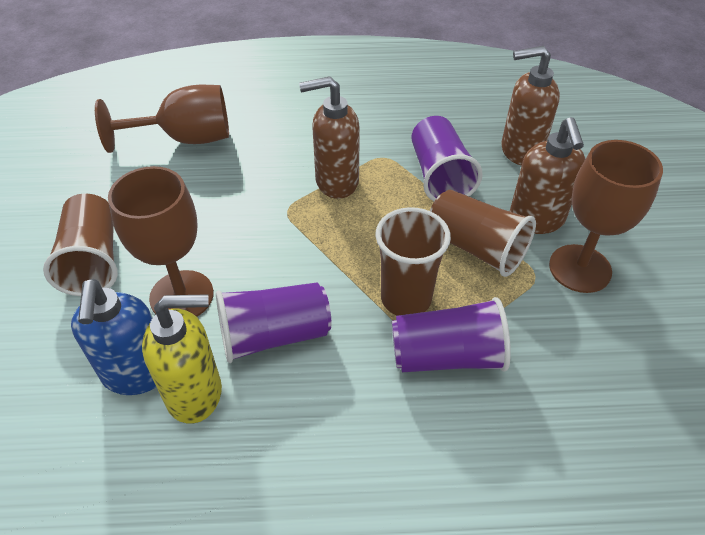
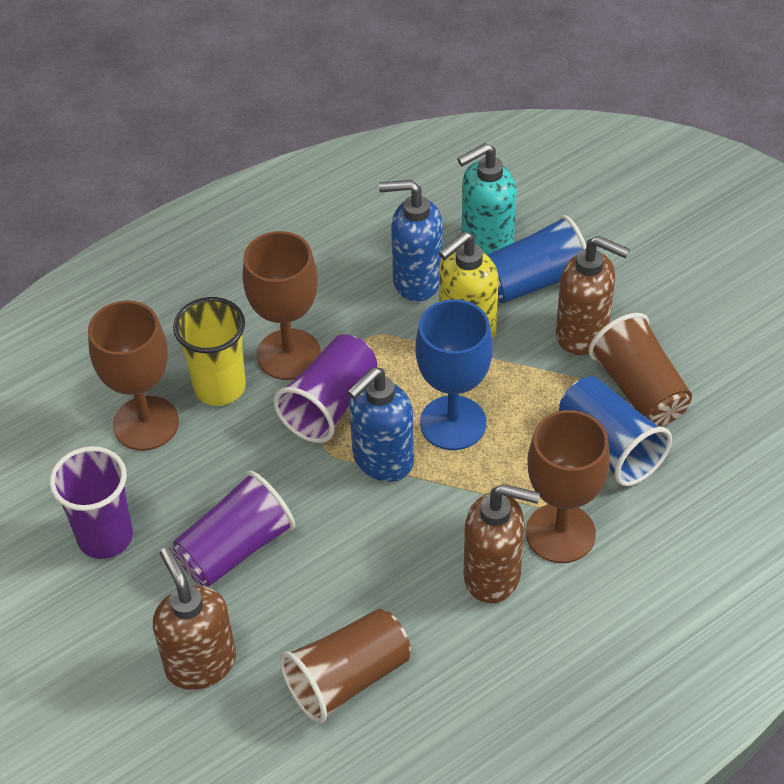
blue cup: 0 -> 2
blue goblet: 0 -> 1
blue soap dispenser: 1 -> 2
brown cup: 3 -> 2
turquoise soap dispenser: 0 -> 1
yellow cup: 0 -> 1

